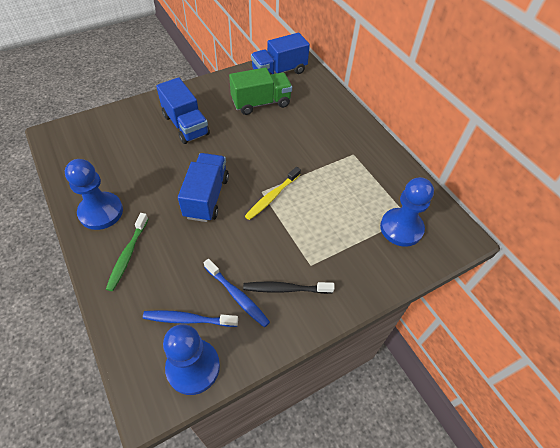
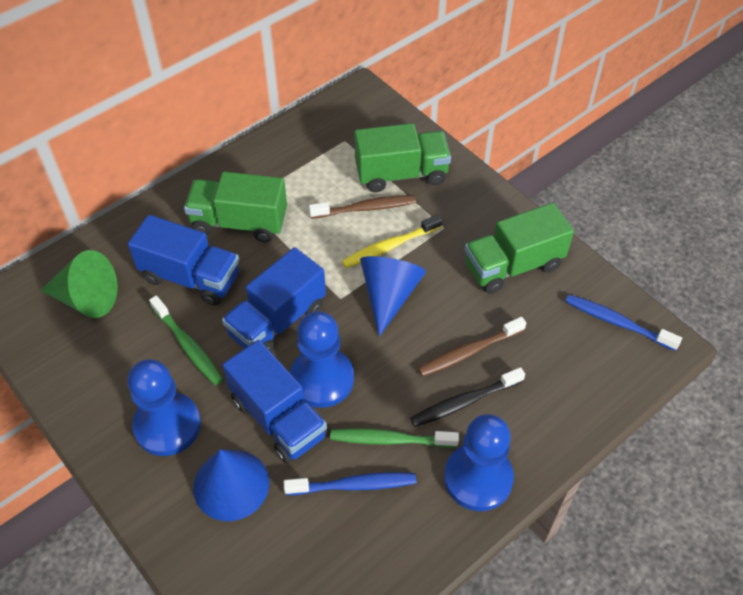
blue cone: 0 -> 2
brown toothbrush: 0 -> 2
green cone: 0 -> 1
green toothbrush: 1 -> 2
green truck: 1 -> 3

